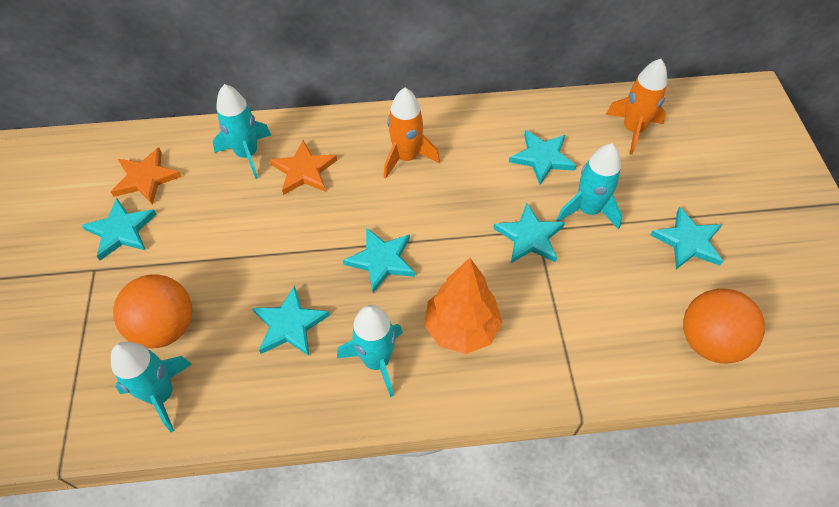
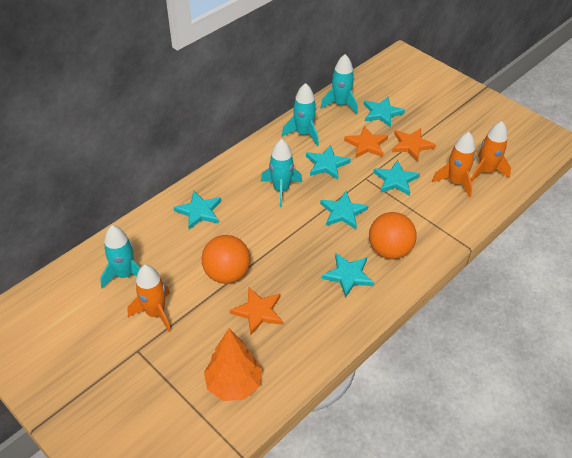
orange rocket: 2 -> 3
orange star: 2 -> 3

